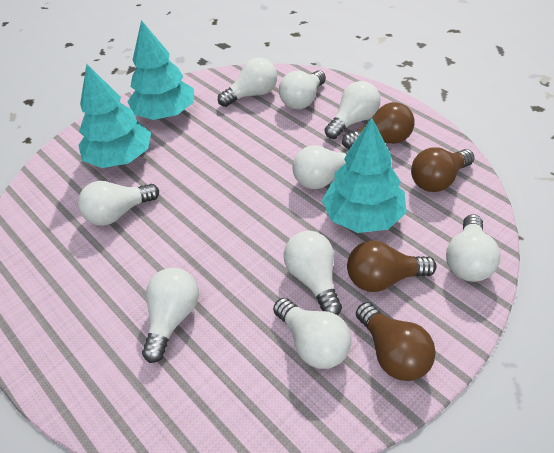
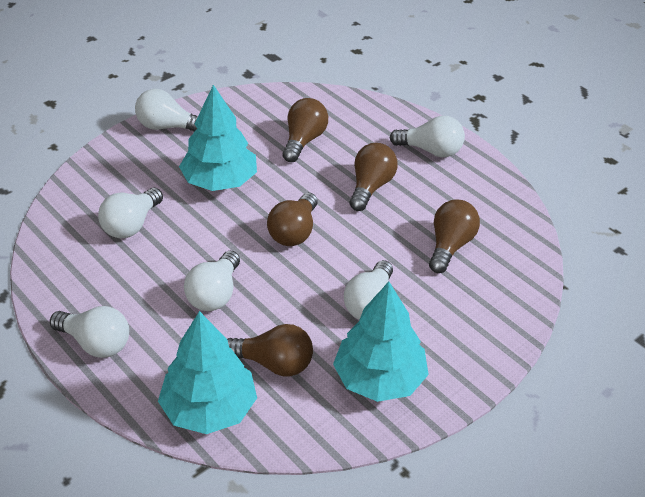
brown light bulb: 4 -> 5
white light bulb: 9 -> 6

